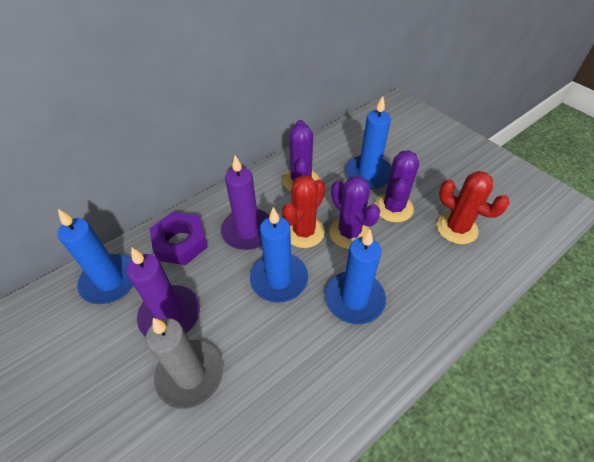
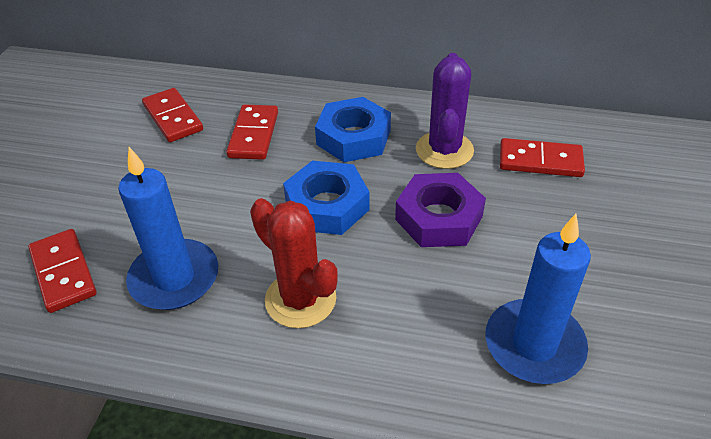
blue candle: 4 -> 2
blue nut: 0 -> 2
grey candle: 1 -> 0
purple cactus: 3 -> 1
purple candle: 2 -> 0
red cactus: 2 -> 1
red domino: 0 -> 4

